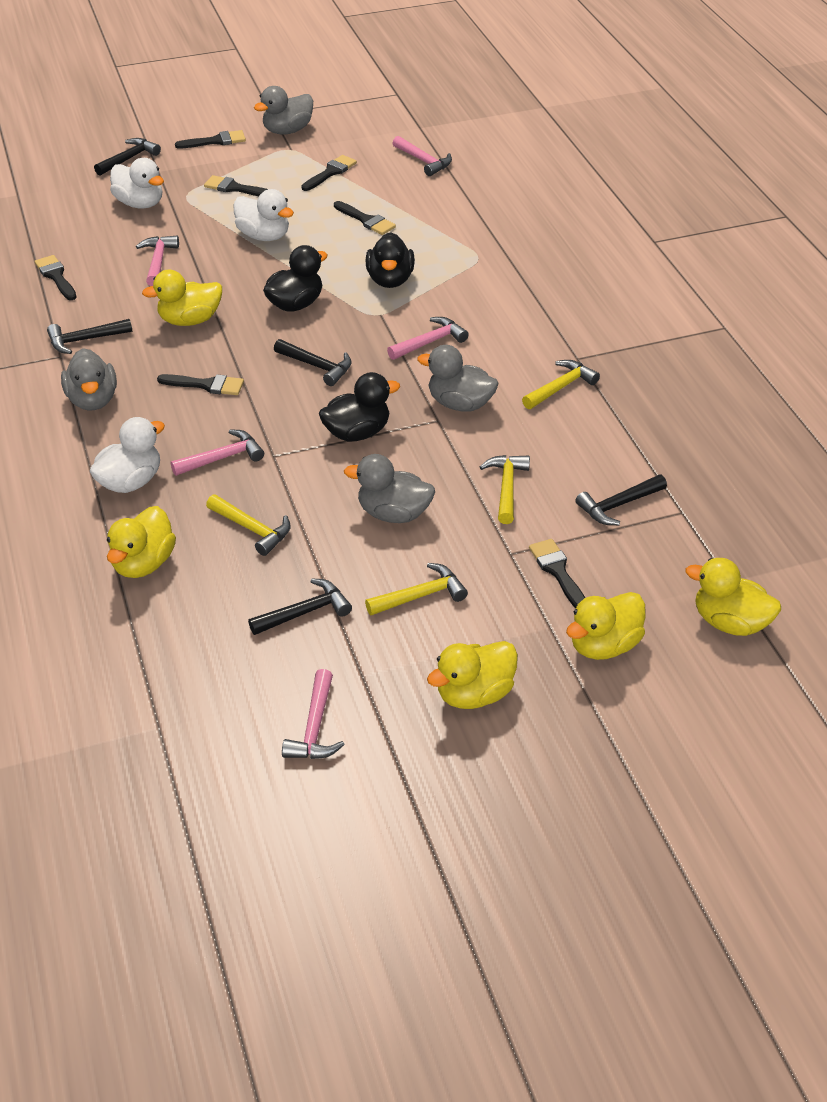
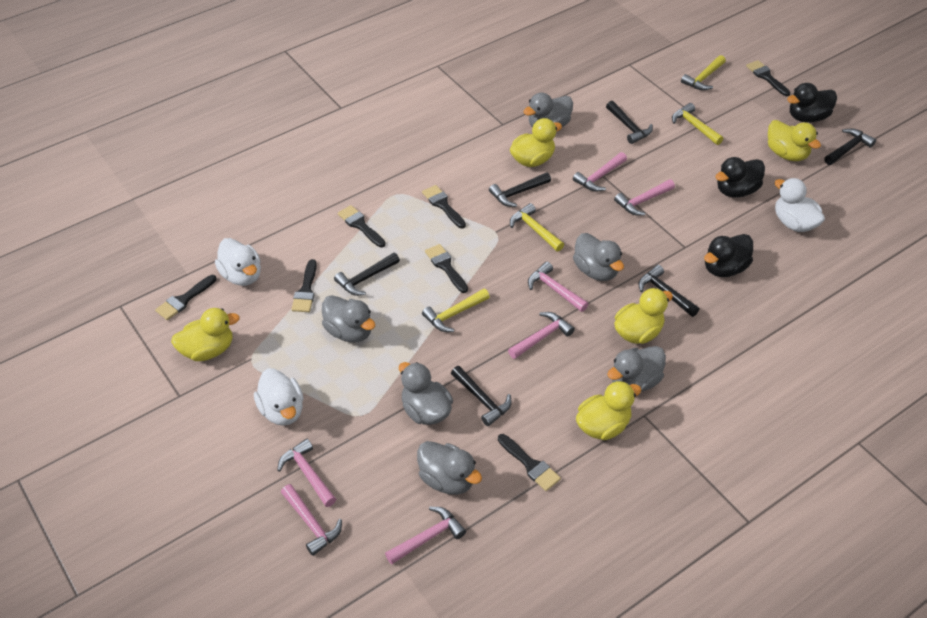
black hammer: 5 -> 6
grey duck: 4 -> 6
pink hammer: 5 -> 7

